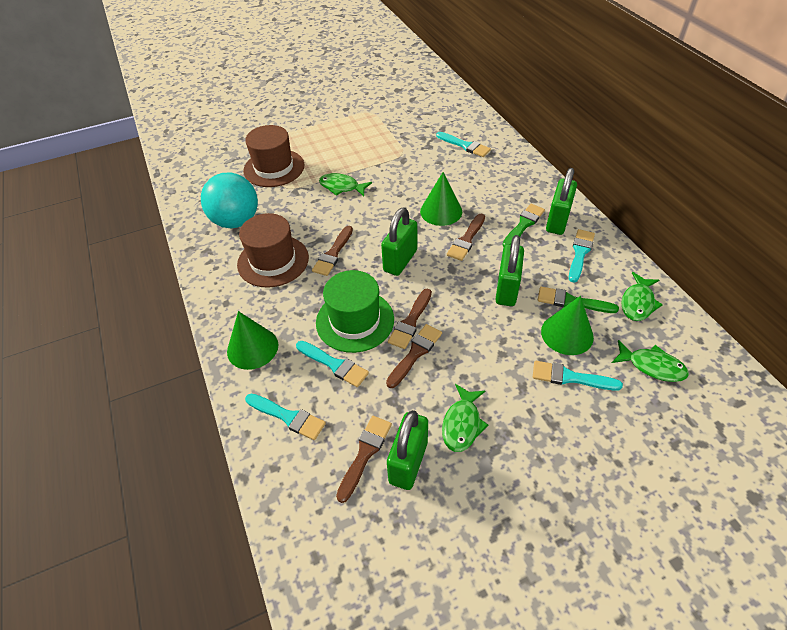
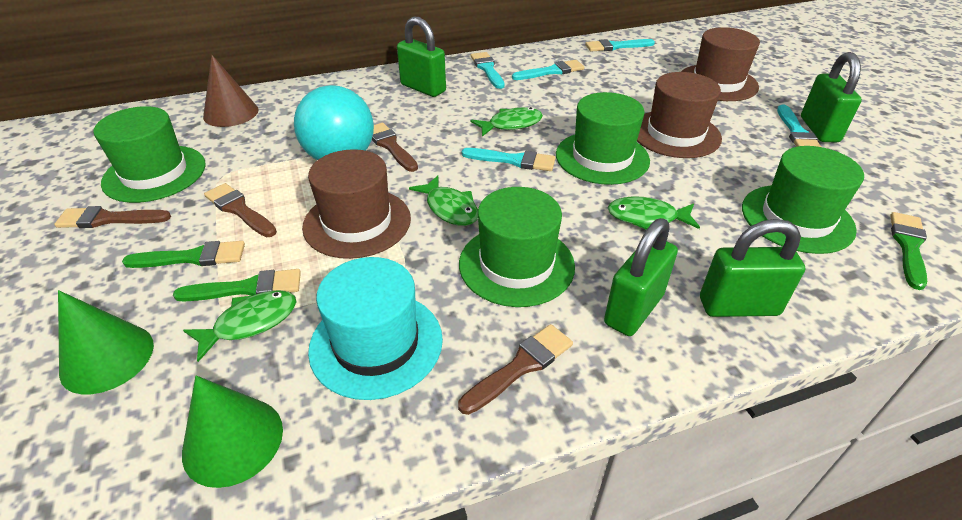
brown brush: 5 -> 4
brown cone: 0 -> 1
brown hat: 2 -> 3
green brush: 2 -> 3
green cone: 3 -> 2
green hat: 1 -> 4
turquoise hat: 0 -> 1

